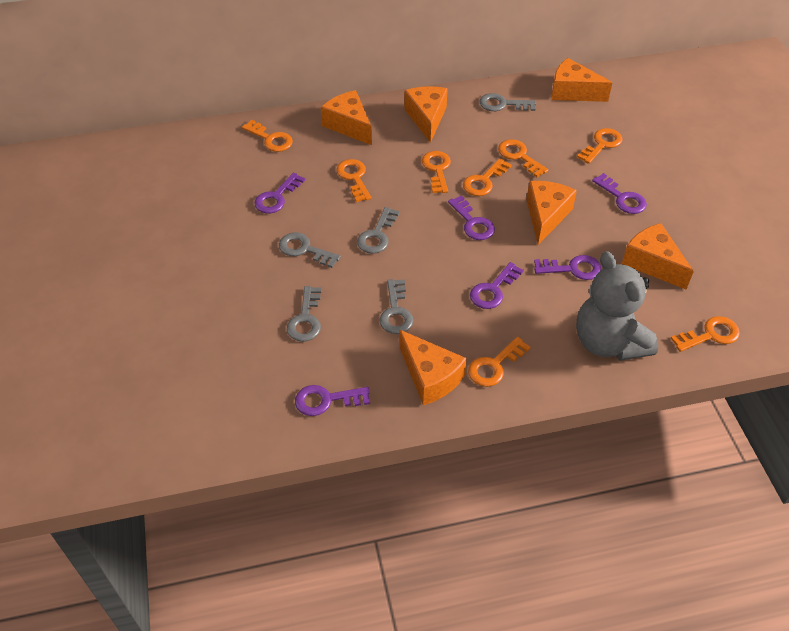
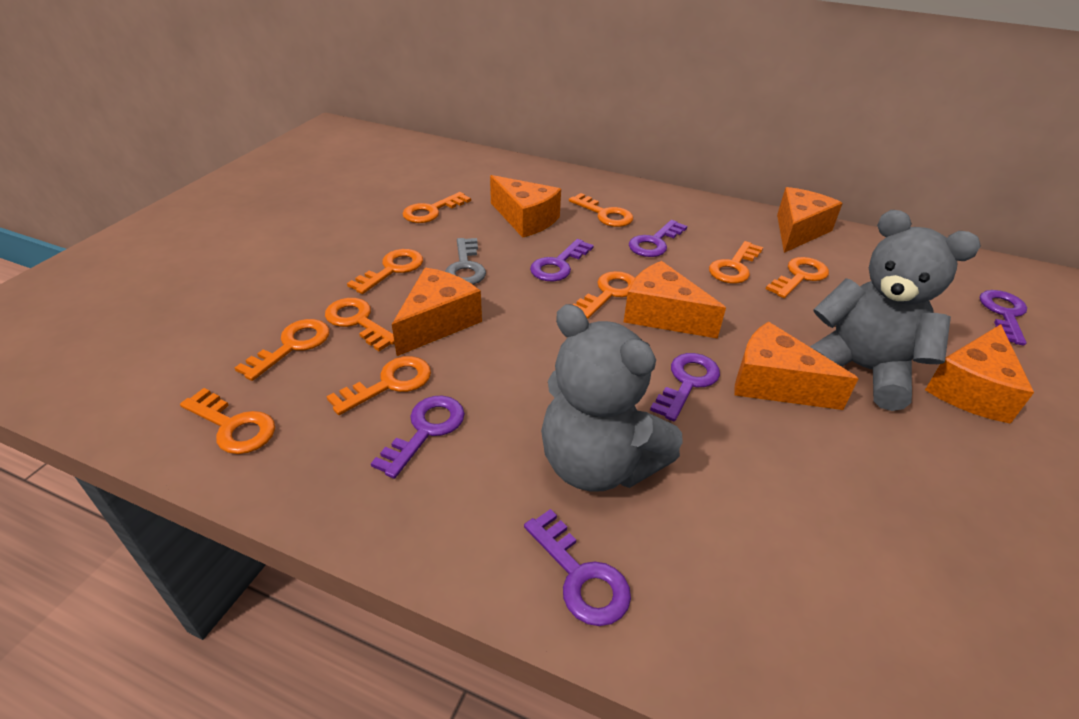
grey key: 5 -> 1
grey teddy bear: 1 -> 2
orange key: 8 -> 10

